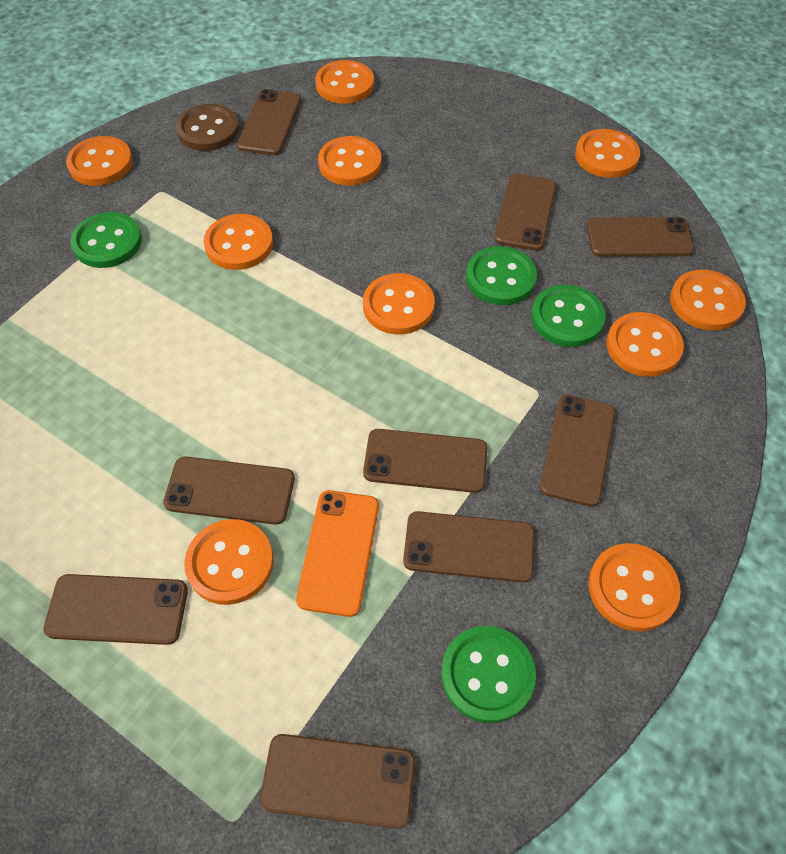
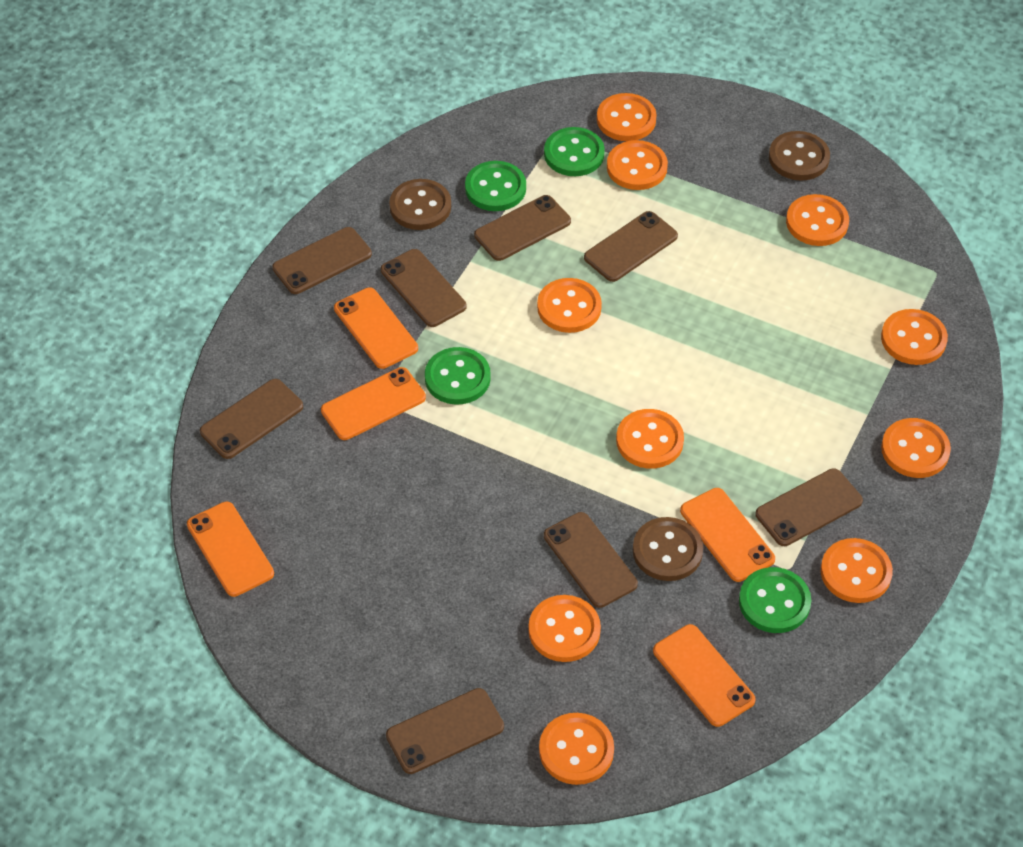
brown button: 1 -> 3
brown phone: 9 -> 8
orange phone: 1 -> 5

